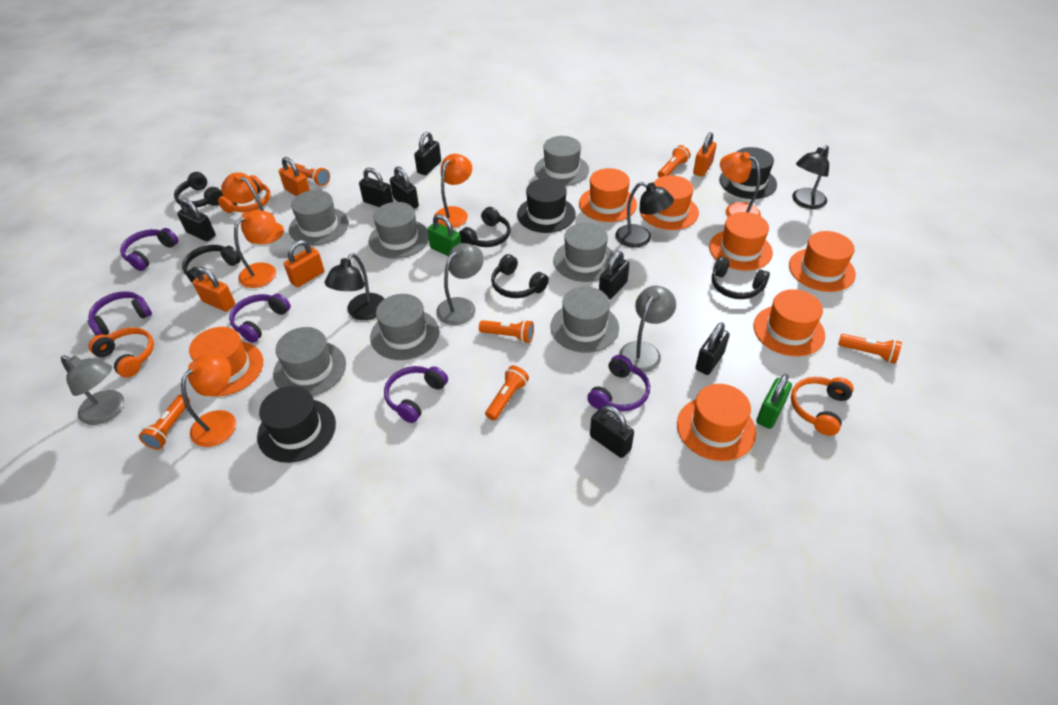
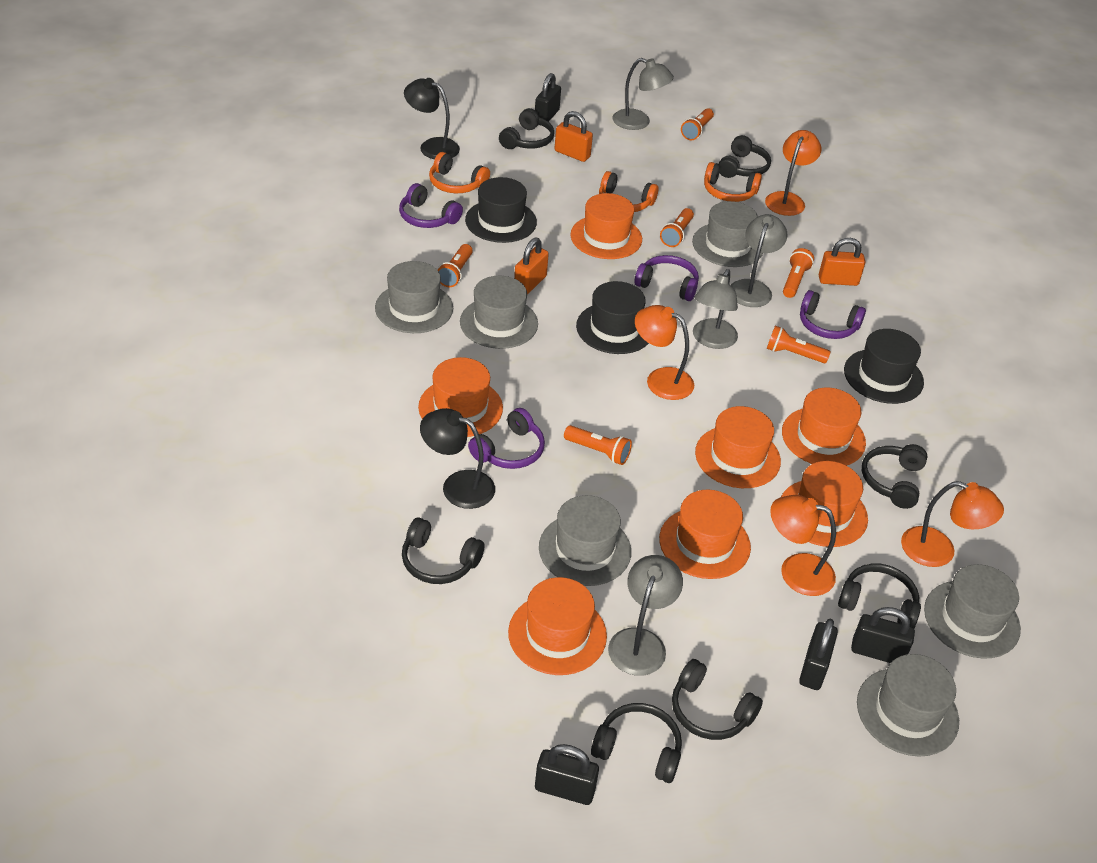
black headphones: 5 -> 7
black lamp: 3 -> 2
black padlock: 7 -> 4
green padlock: 2 -> 0
grey hat: 7 -> 6
grey lamp: 3 -> 4
orange lamp: 5 -> 4
orange padlock: 4 -> 3
purple headphones: 5 -> 4

